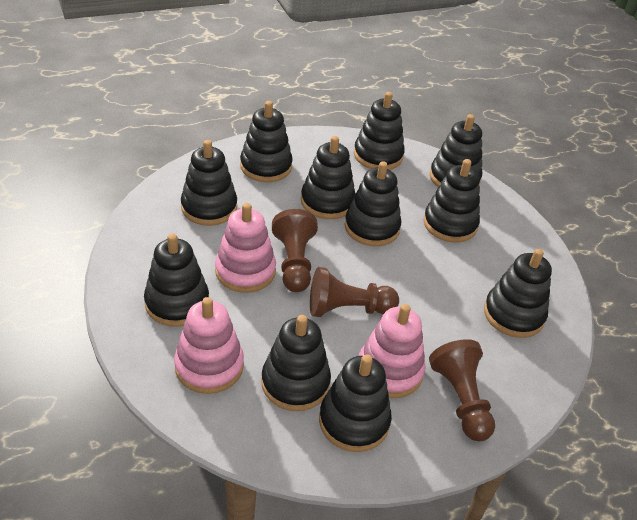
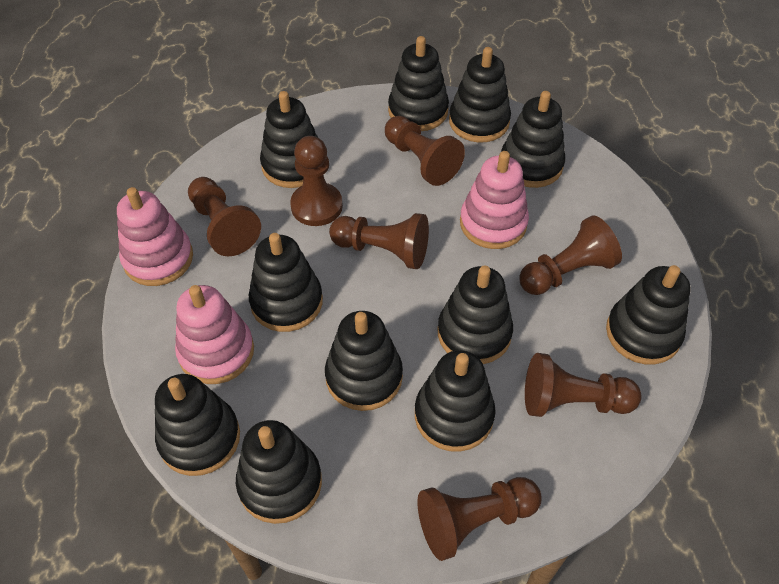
brown pawn: 3 -> 7

